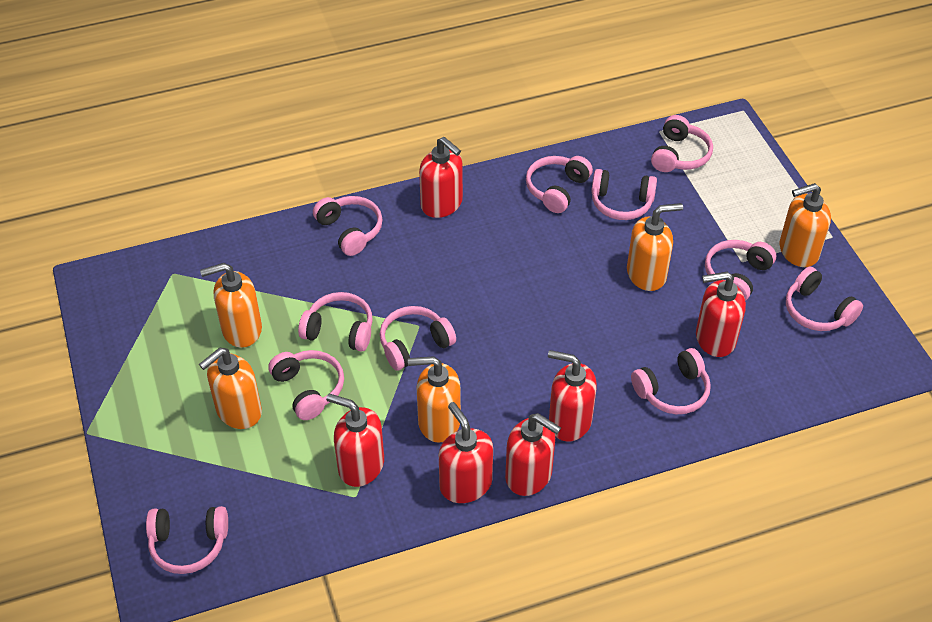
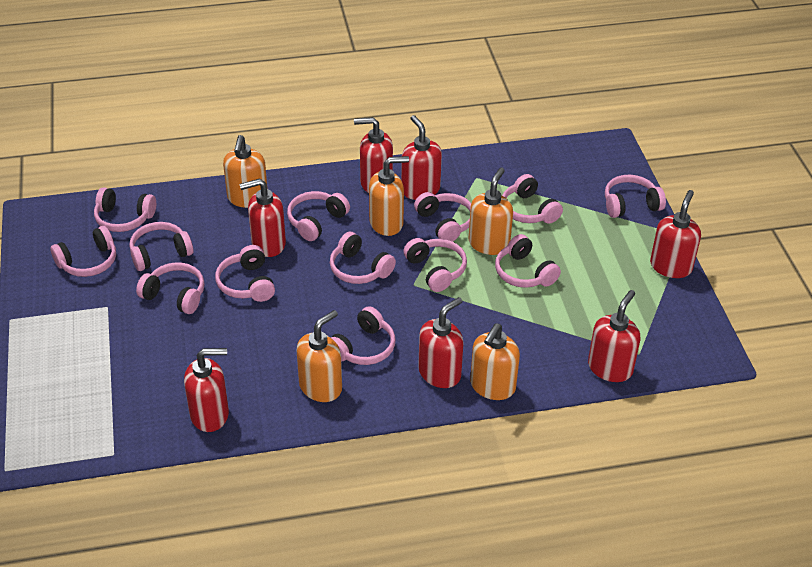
pink headphones: 11 -> 13
red soap dispenser: 6 -> 7

